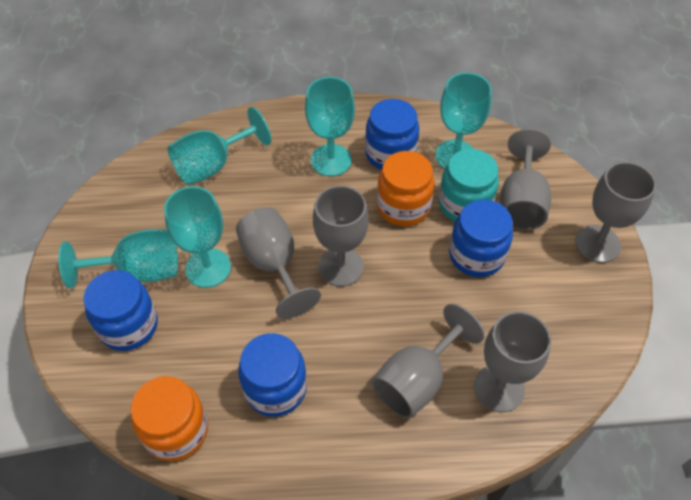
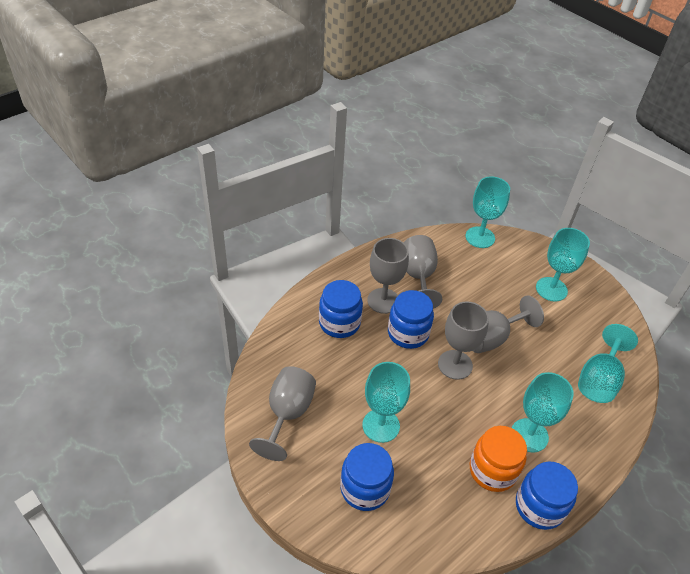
grey goblet: 6 -> 5
orange jar: 2 -> 1
turquoise jar: 1 -> 0

